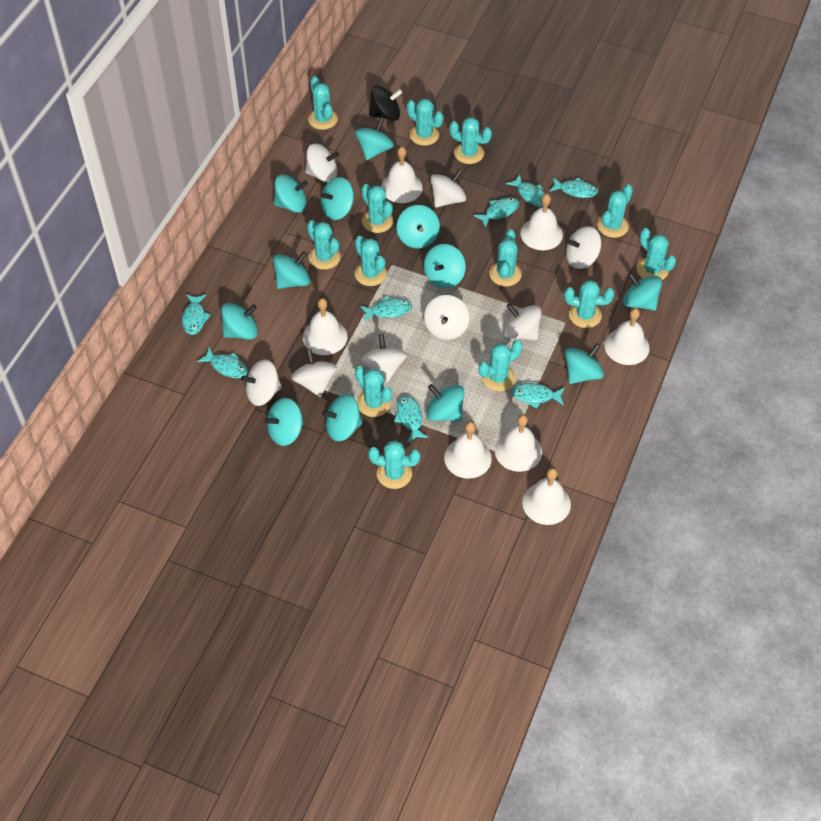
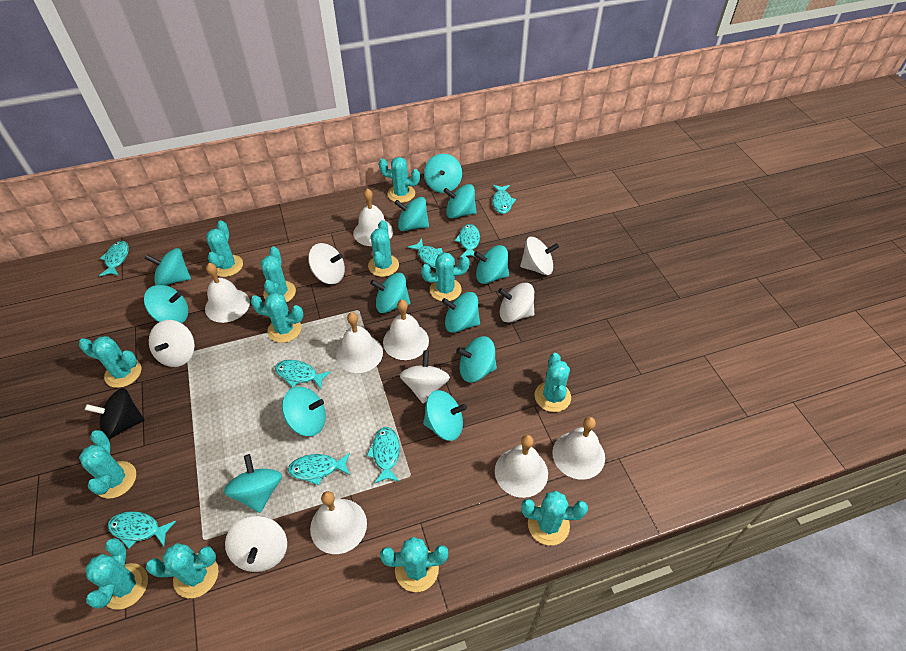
white spinning top: 8 -> 6

